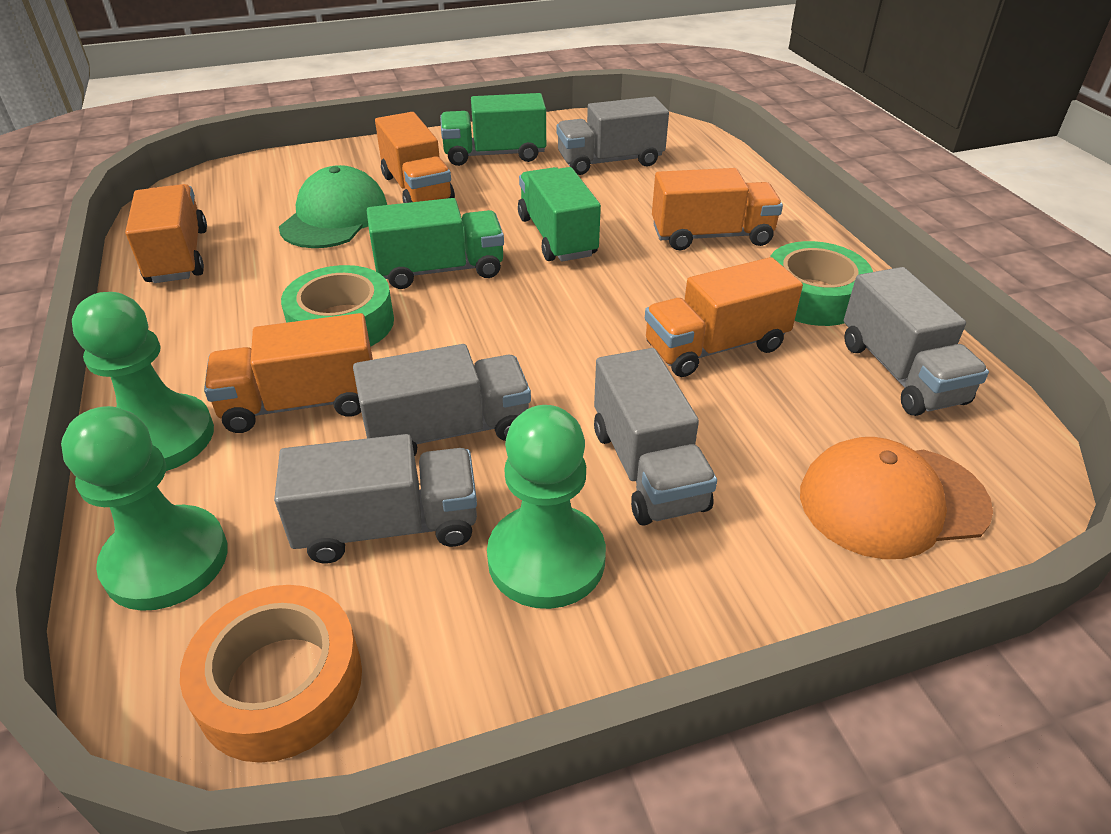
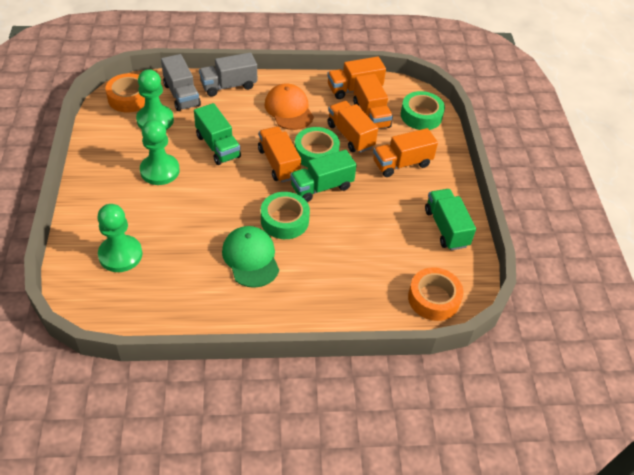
green tape: 2 -> 3
grey truck: 5 -> 2
orange tape: 1 -> 2

